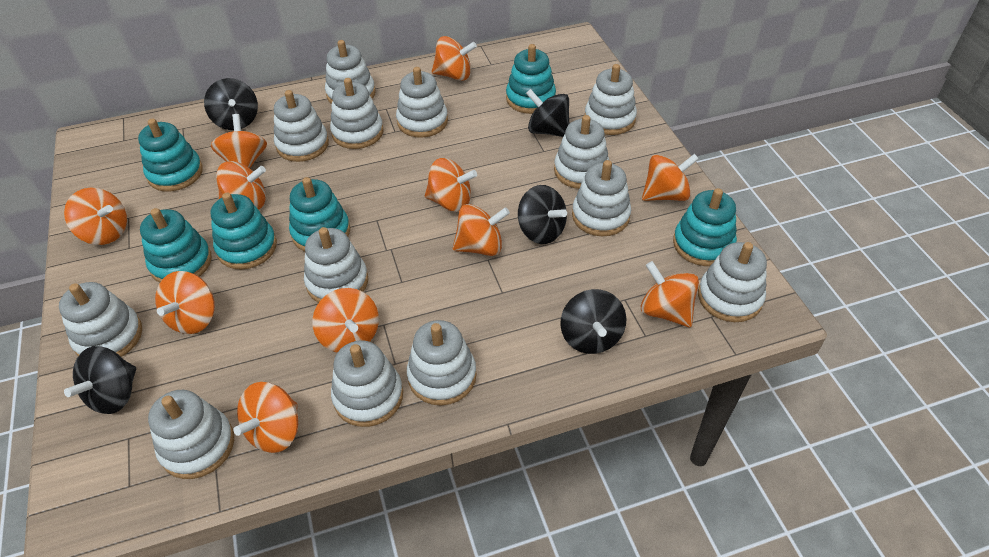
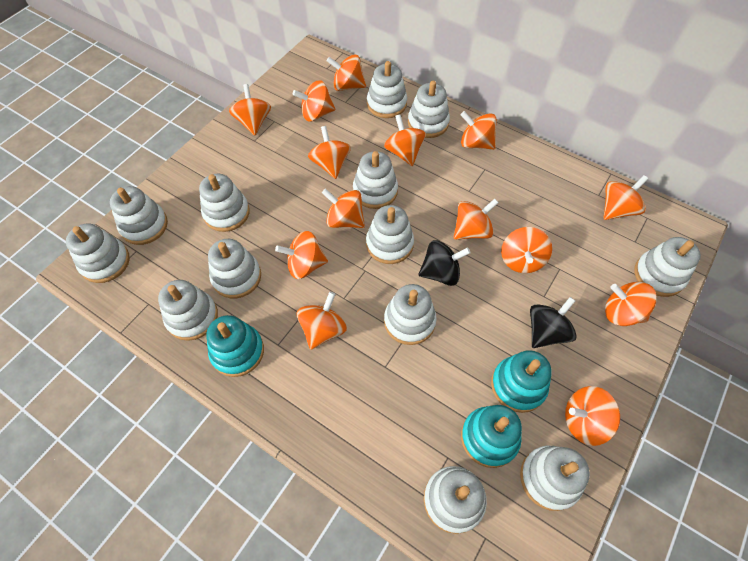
black spinning top: 5 -> 2
orange spinning top: 11 -> 14
turquoise stacking toy: 6 -> 3

